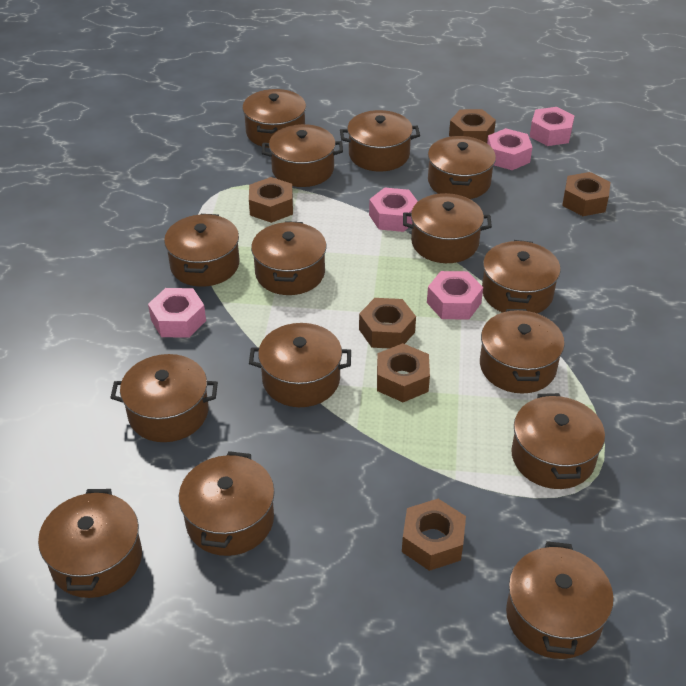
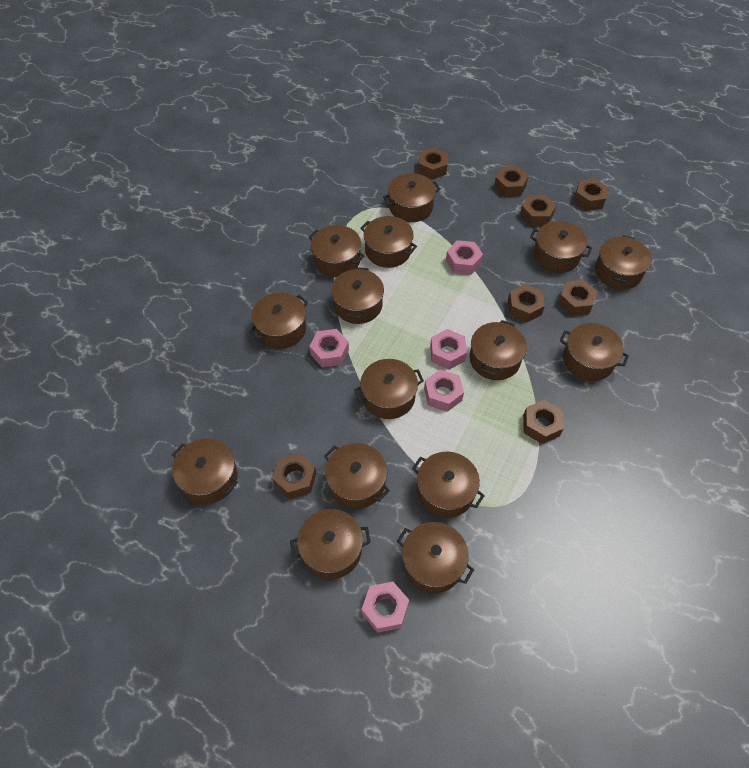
brown nut: 6 -> 8

